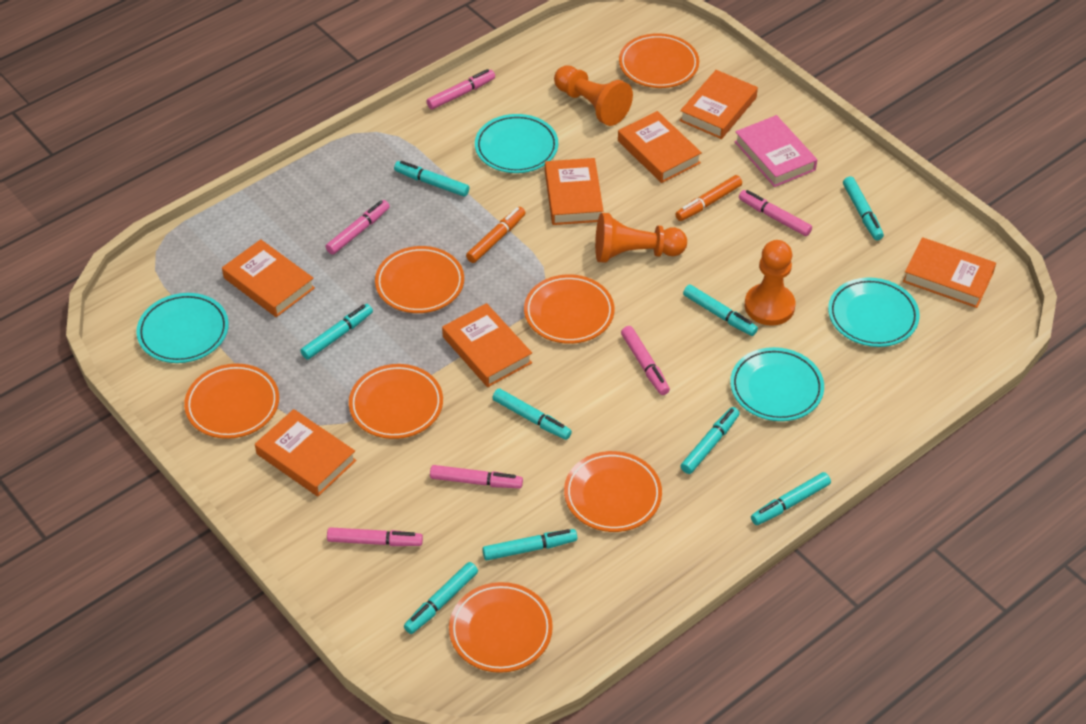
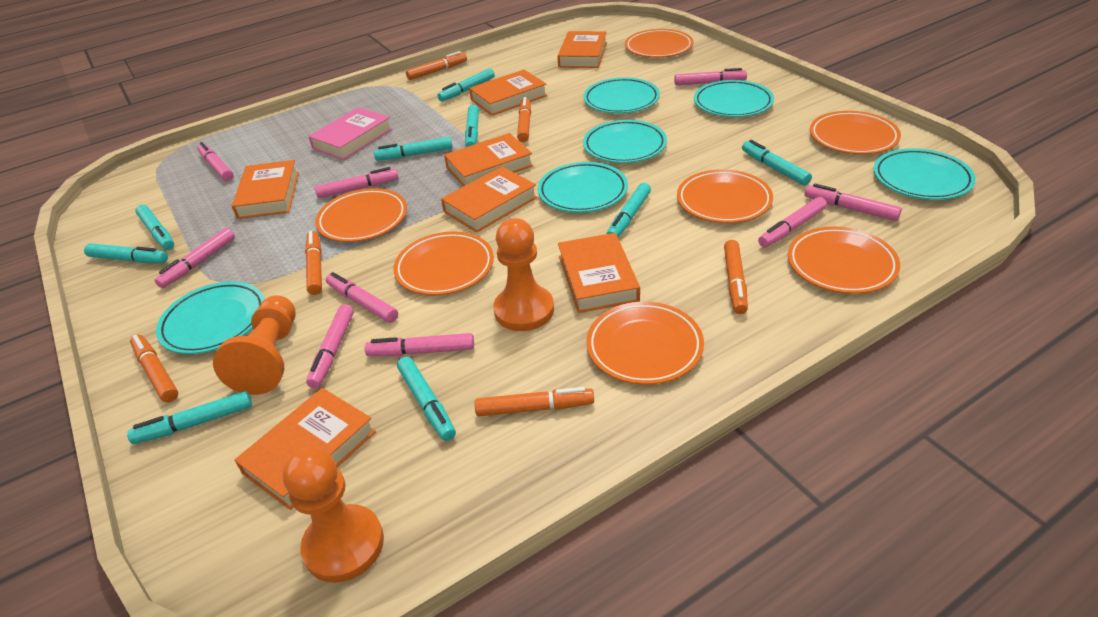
orange marker: 2 -> 6
pink marker: 6 -> 9
turquoise plate: 4 -> 6

